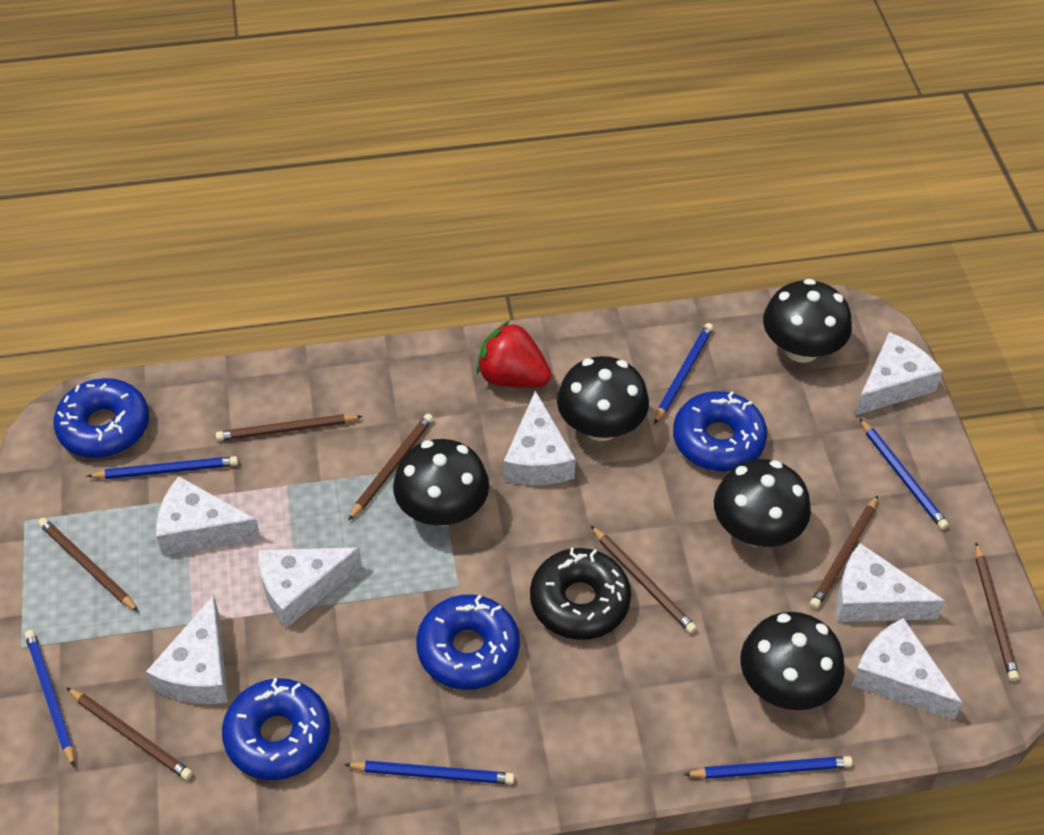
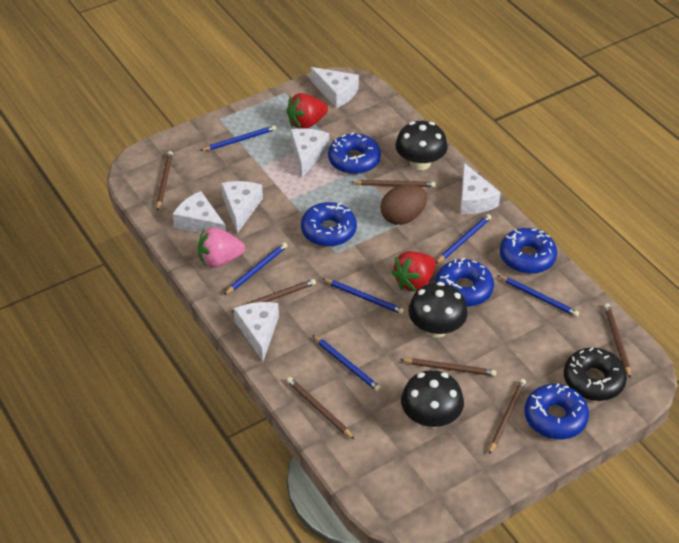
black mushroom: 5 -> 3
blue donut: 4 -> 5
brown egg: 0 -> 1
pink strawberry: 0 -> 1
red strawberry: 1 -> 2
white cheese: 7 -> 6

